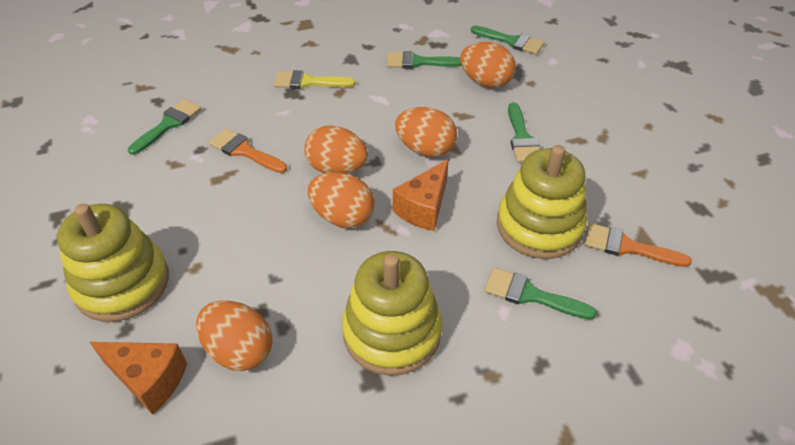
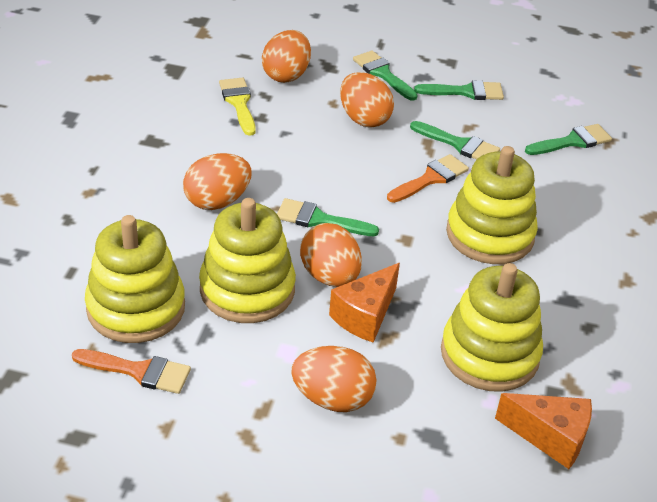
yellow stacking toy: 3 -> 4

